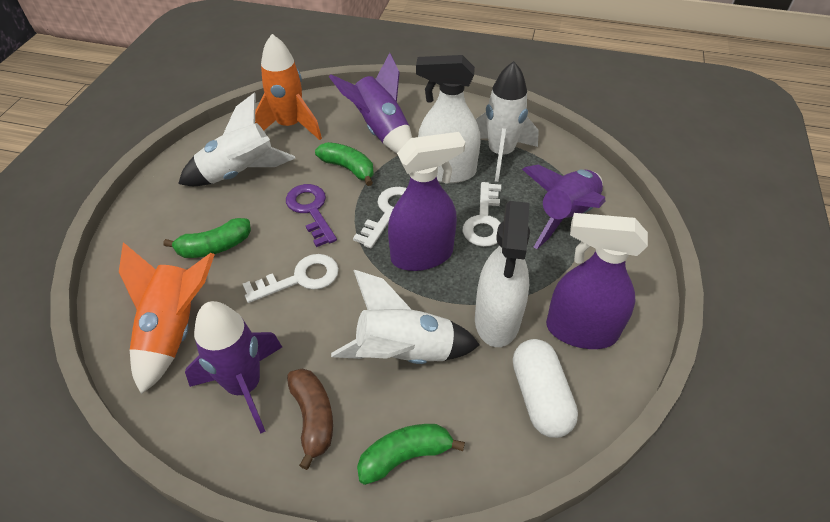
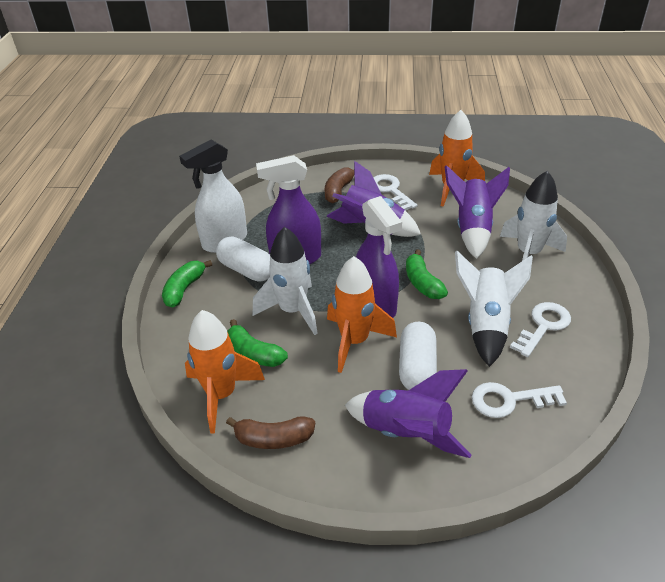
brown banana: 1 -> 2
orange rocket: 2 -> 3
purple key: 1 -> 0
white capsule: 1 -> 2
white spray bottle: 2 -> 1

